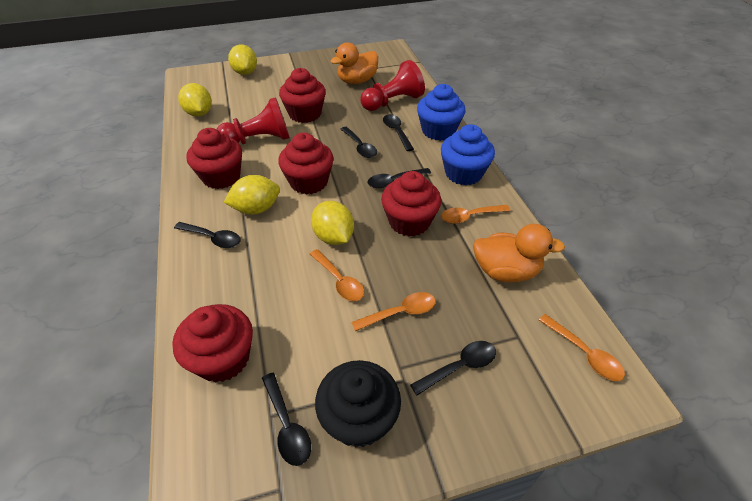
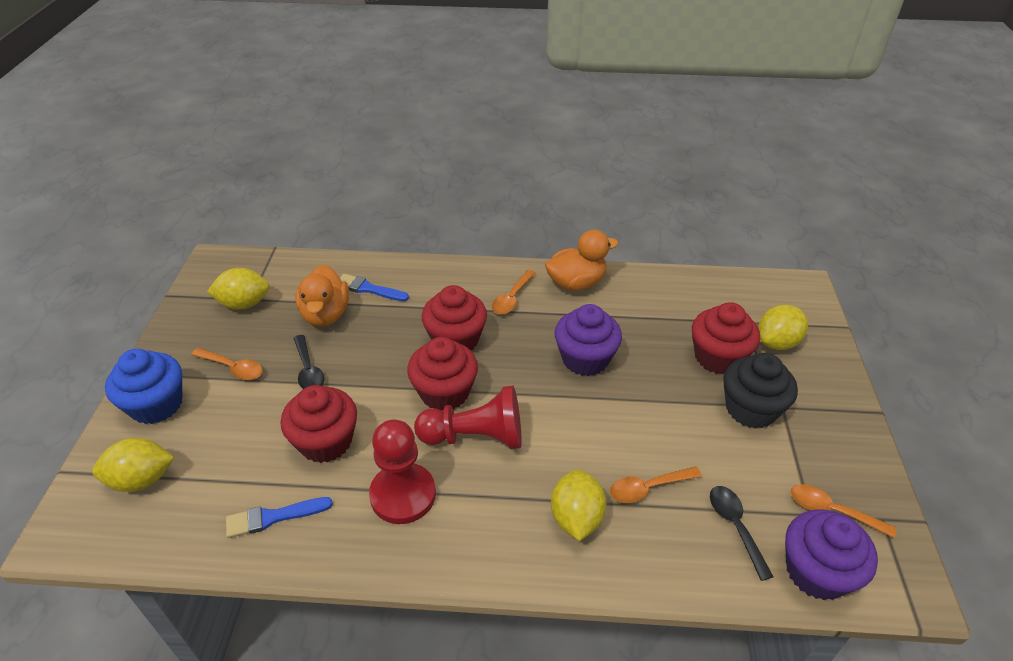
black spoon: 6 -> 2
blue brush: 0 -> 2
blue cupcake: 2 -> 1
purple cupcake: 0 -> 2
red cupcake: 5 -> 4

